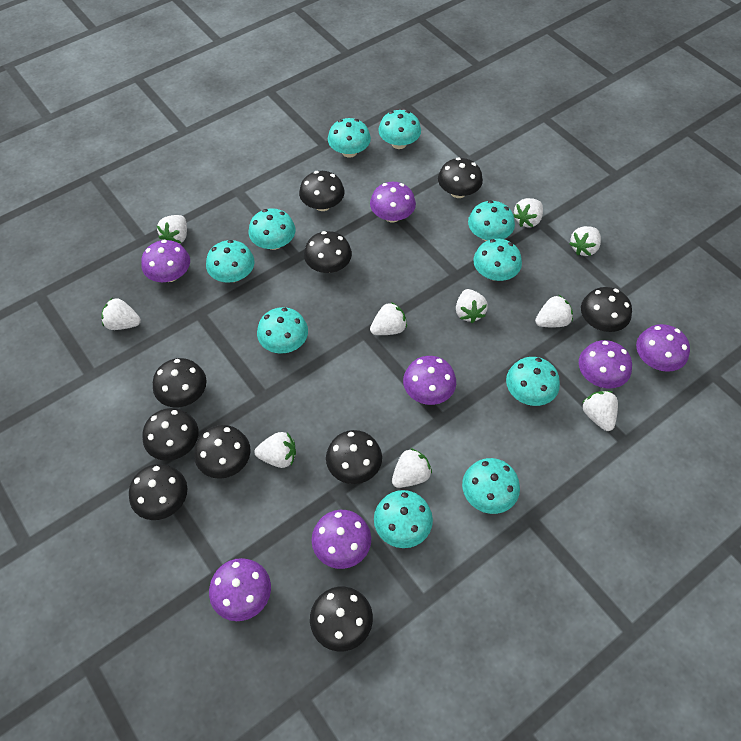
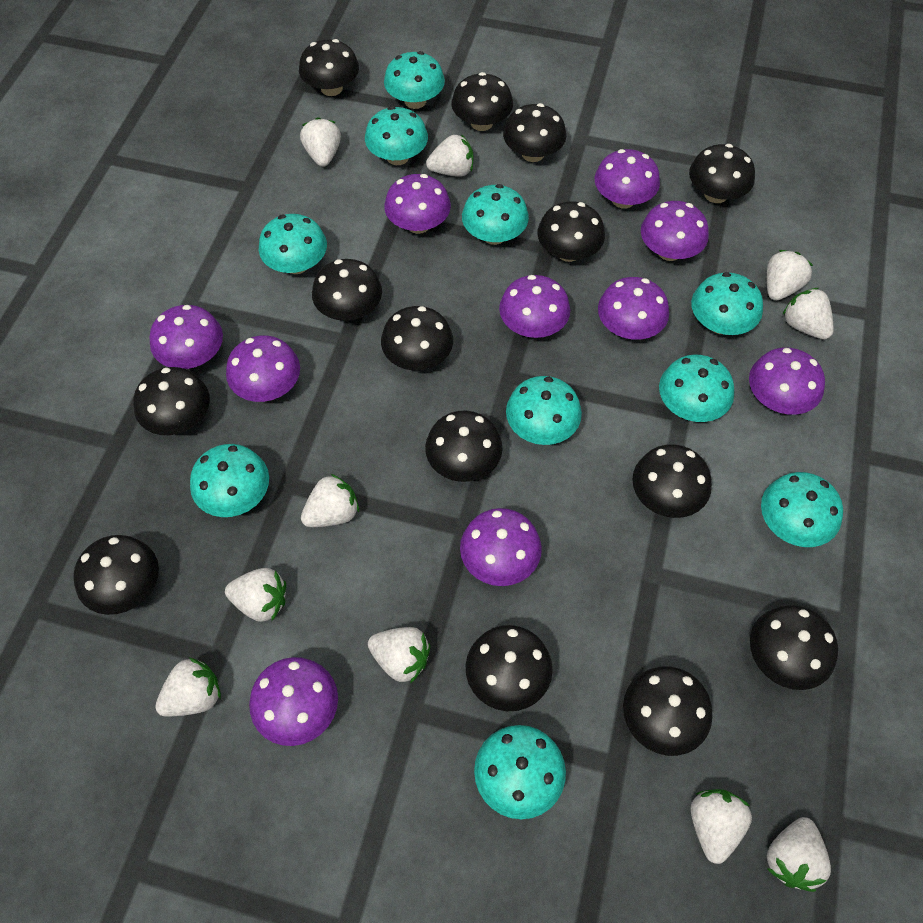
black mushroom: 10 -> 14
purple mushroom: 7 -> 10

